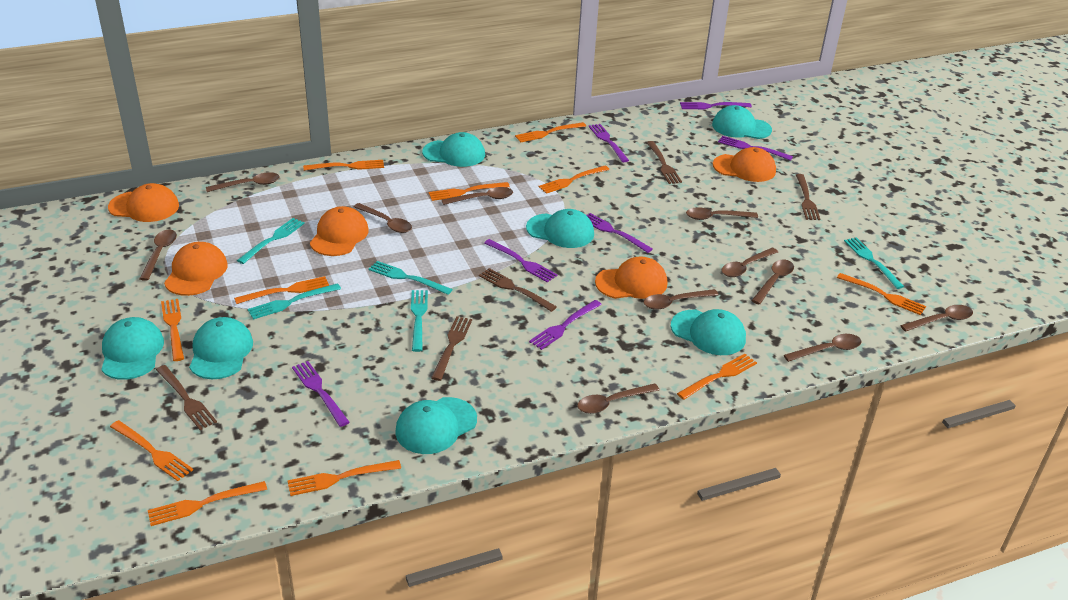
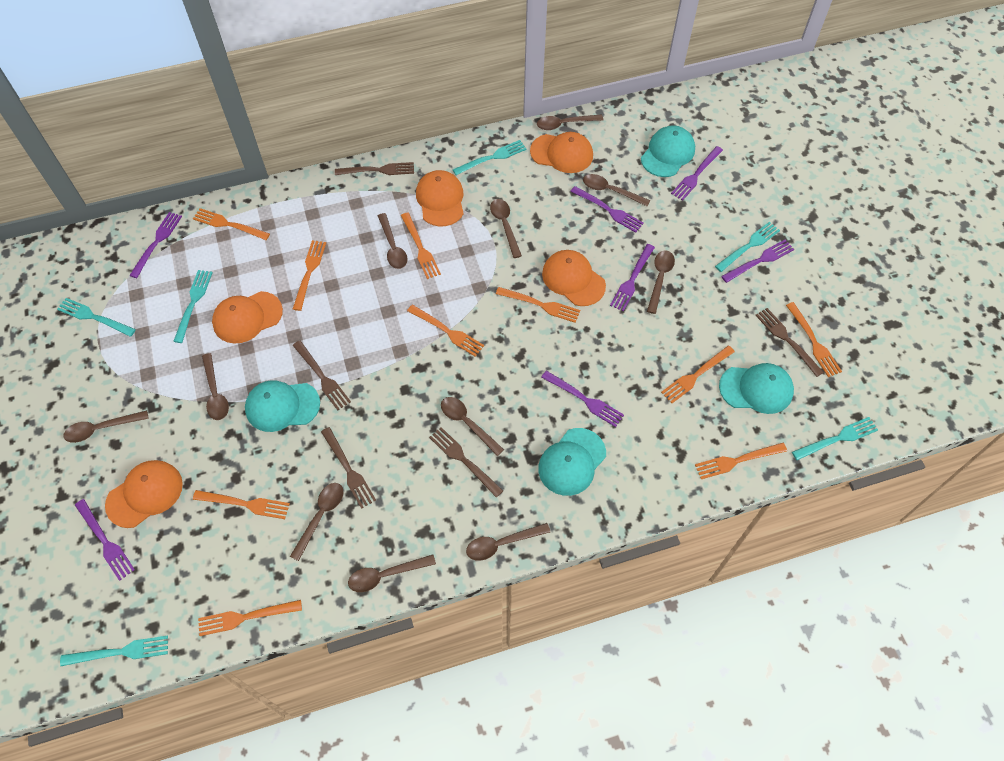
orange fork: 11 -> 10
turquoise cap: 7 -> 4
turquoise fork: 5 -> 6

